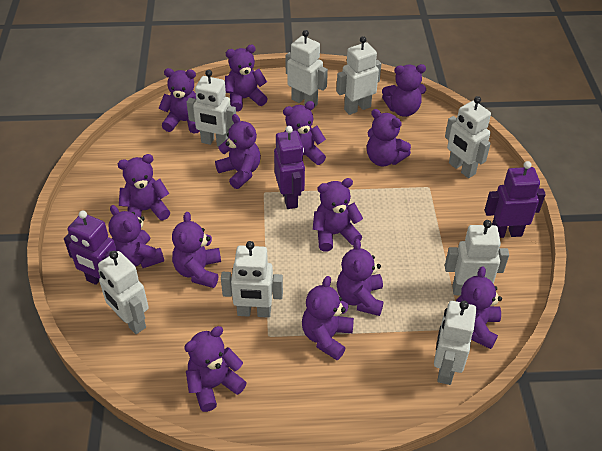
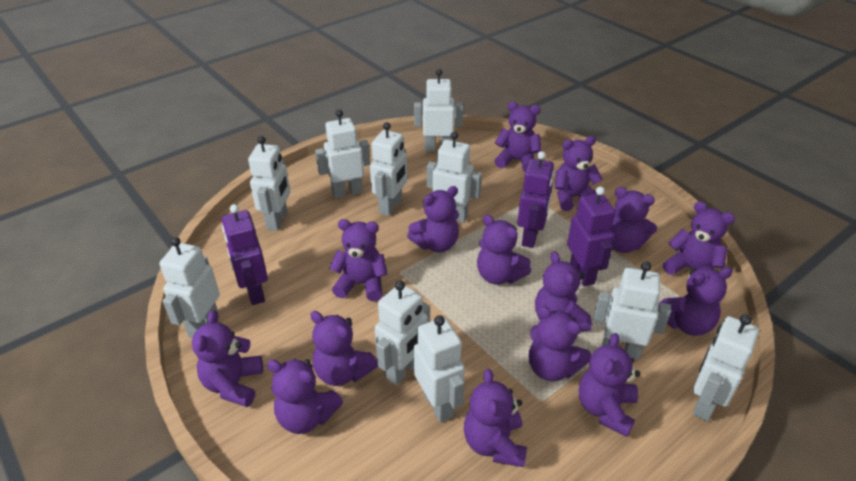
purple teddy bear: 14 -> 15
white robot: 8 -> 10

